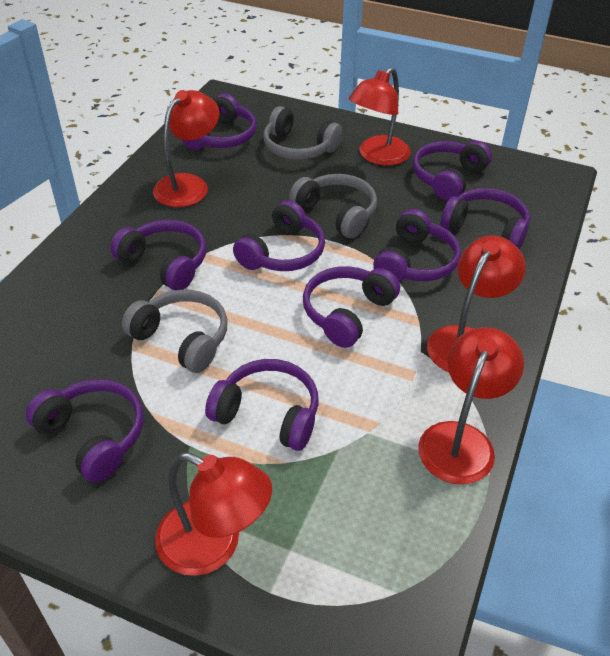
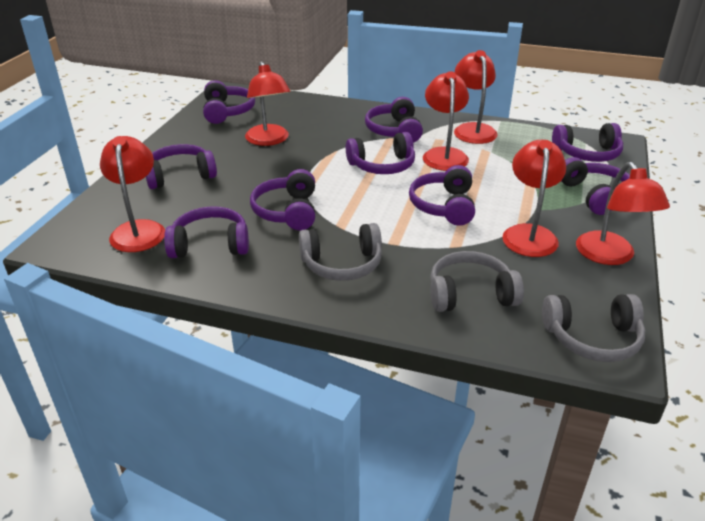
red lamp: 5 -> 6

